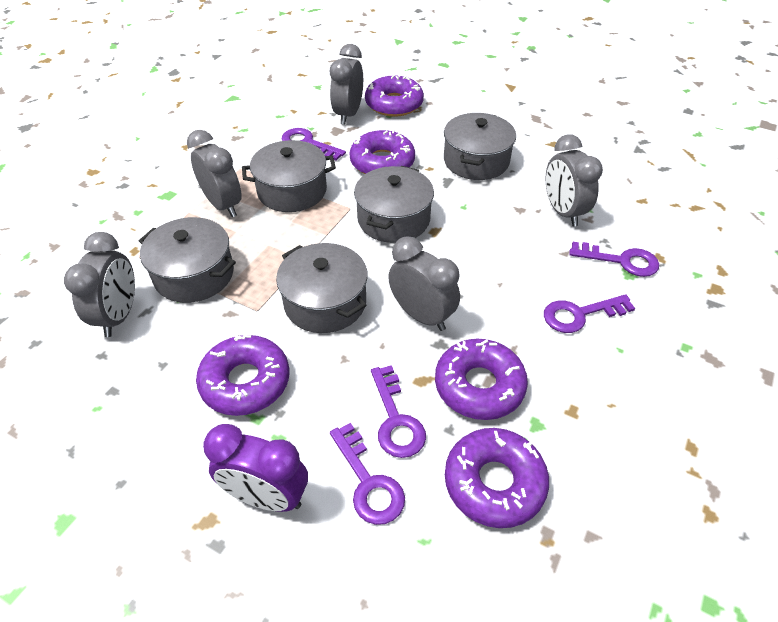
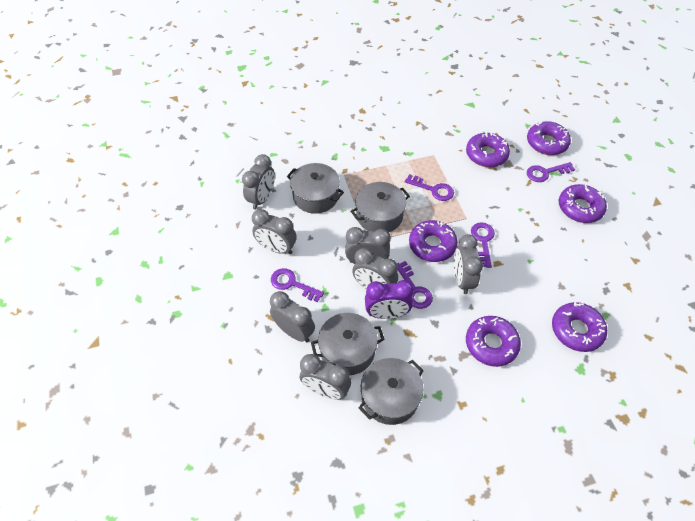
grey clock: 5 -> 7
grey pot: 5 -> 4
purple donut: 5 -> 6

